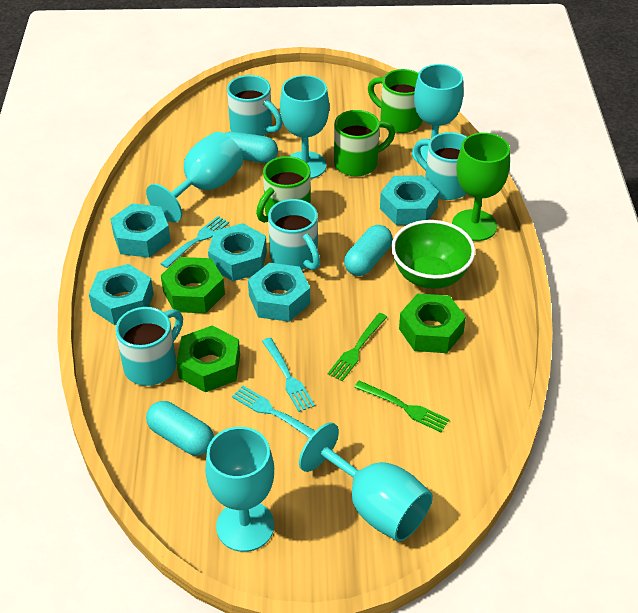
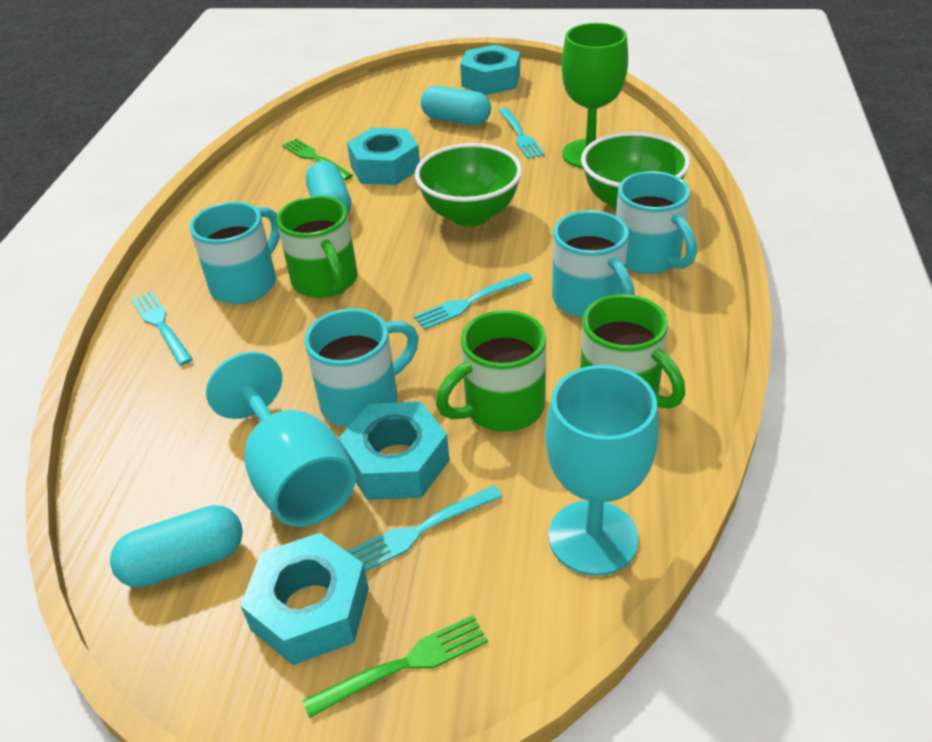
green bowl: 1 -> 2
green nut: 3 -> 0
turquoise fork: 3 -> 4
turquoise goblet: 5 -> 2
turquoise nut: 5 -> 4

